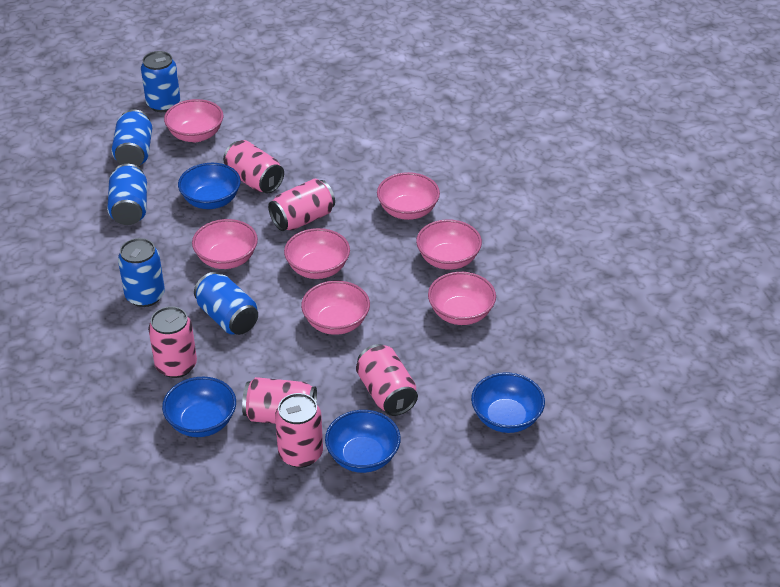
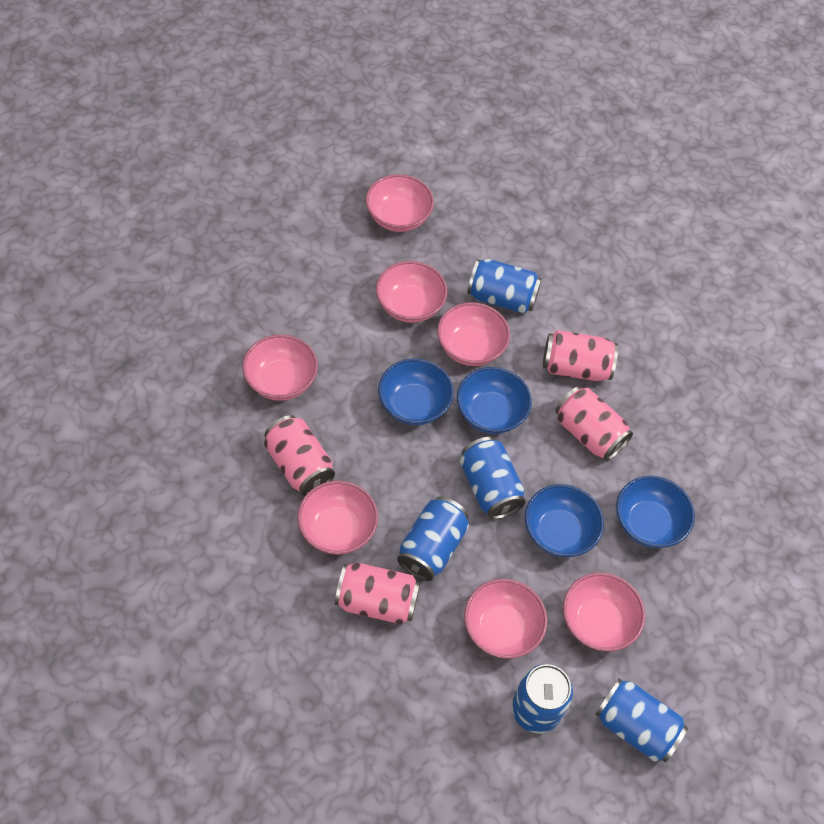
pink can: 6 -> 4

